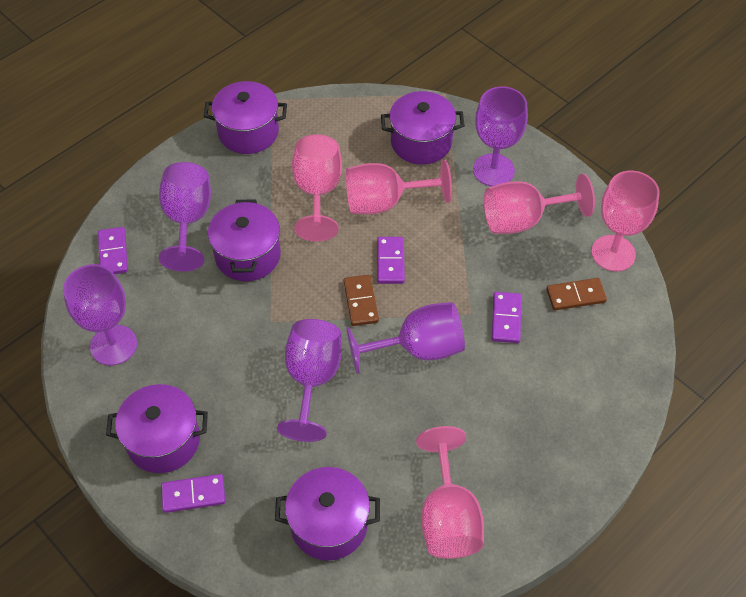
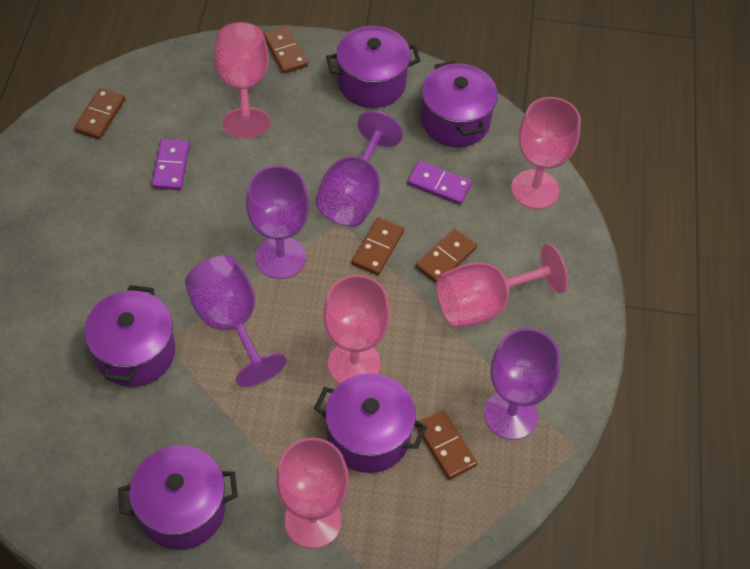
brown domino: 2 -> 5
purple domino: 4 -> 2
purple goblet: 5 -> 4

